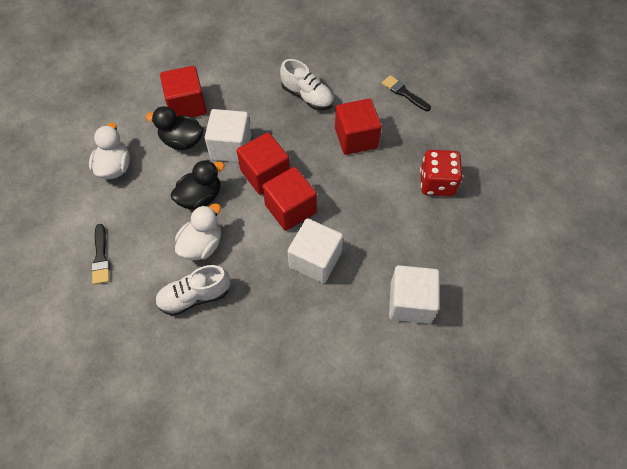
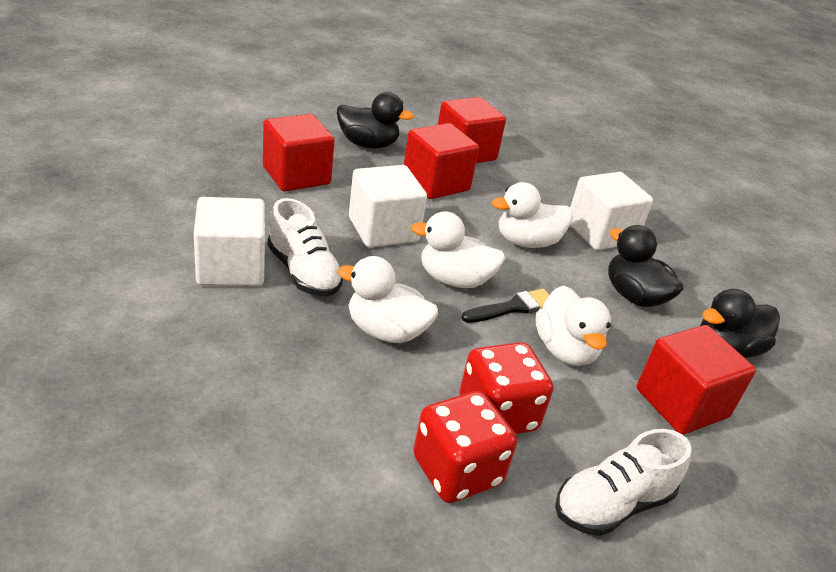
black brush: 2 -> 1
black duck: 2 -> 3
red dice: 1 -> 2
white duck: 2 -> 4

